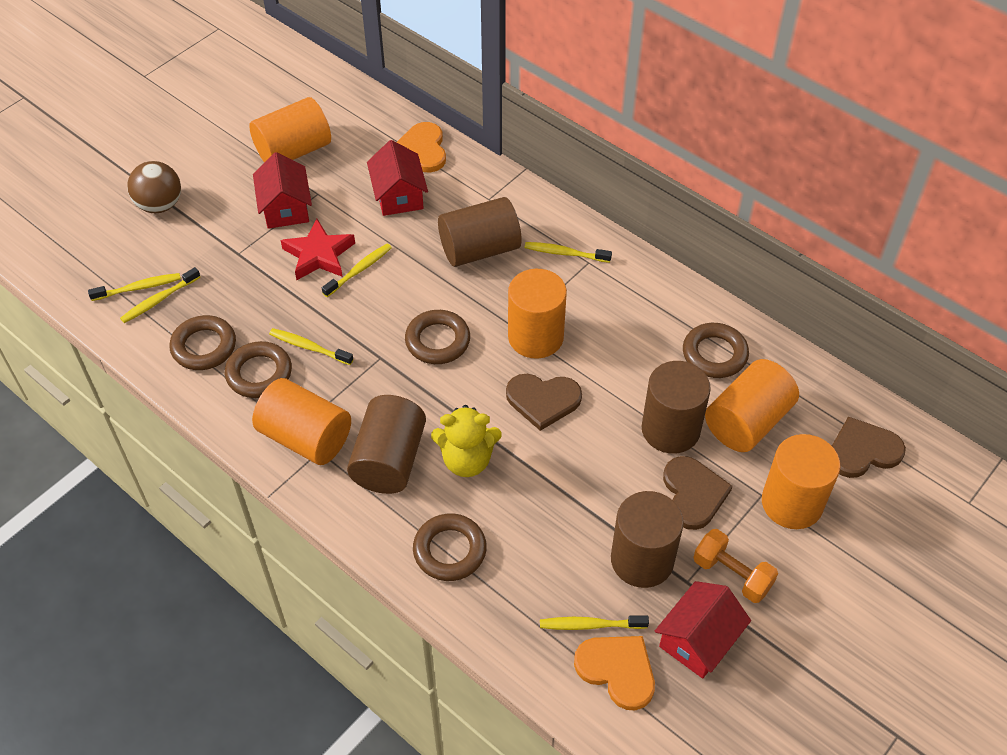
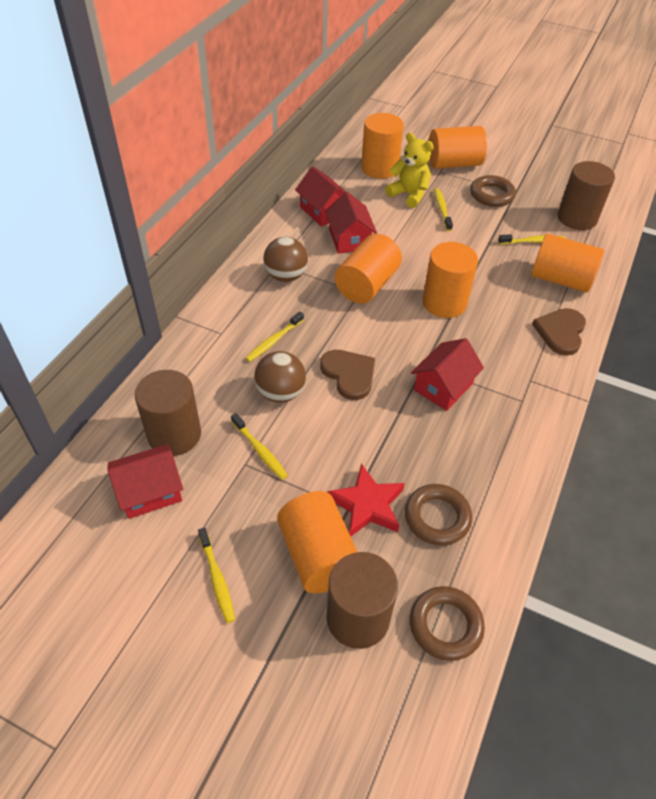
brown ball: 1 -> 2
brown cylinder: 4 -> 3
brown heart: 3 -> 2
brown ring: 5 -> 3
orange cylinder: 5 -> 6
orange dumbbell: 1 -> 0
orange heart: 2 -> 0
red house: 3 -> 4
yellow toothbrush: 6 -> 5

